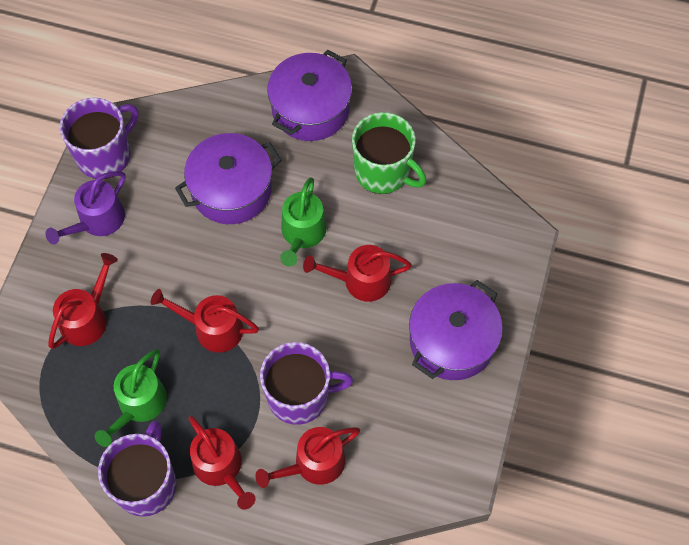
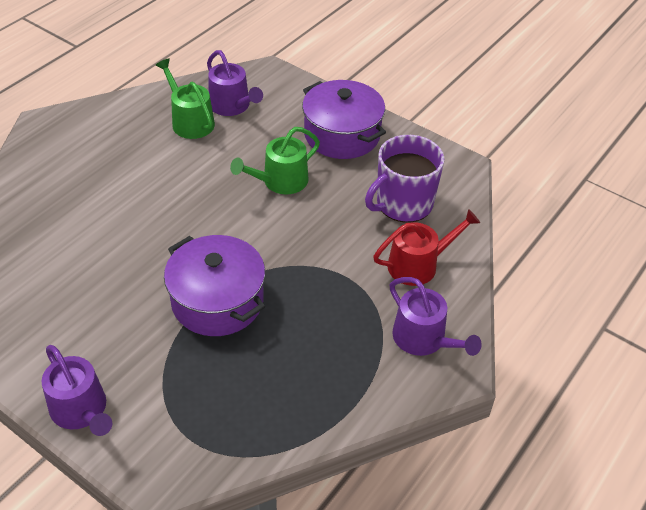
green mug: 1 -> 0
purple mug: 3 -> 1
purple pot: 3 -> 2
purple watering can: 1 -> 3
red watering can: 5 -> 1

